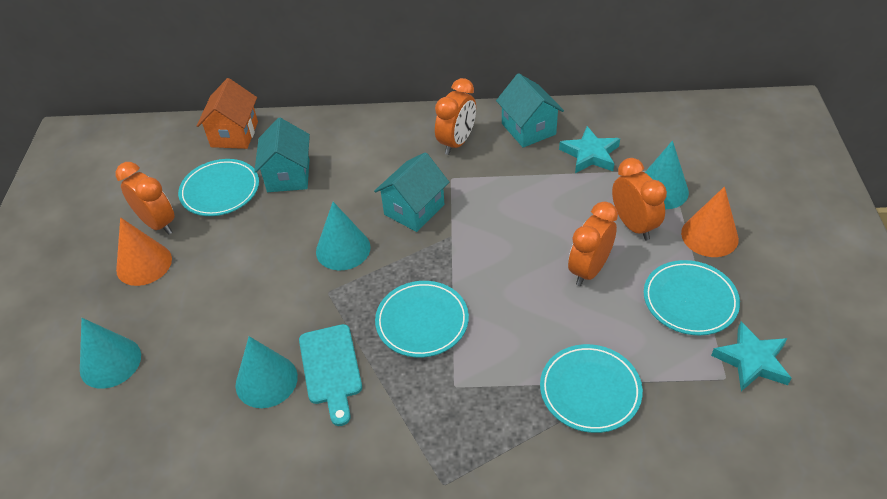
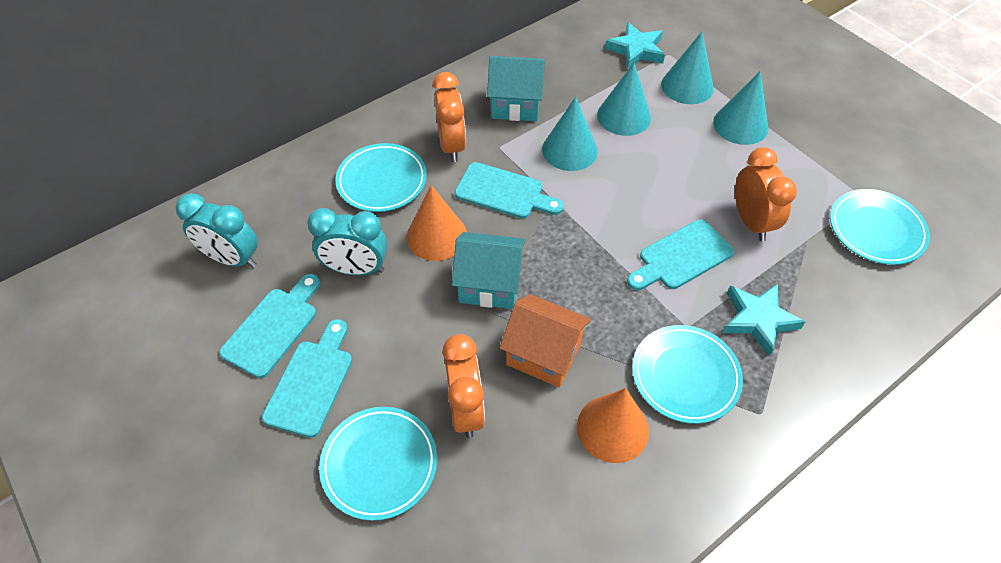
orange clock: 4 -> 3
turquoise clock: 0 -> 2
turquoise cutting board: 1 -> 4
turquoise house: 3 -> 2

